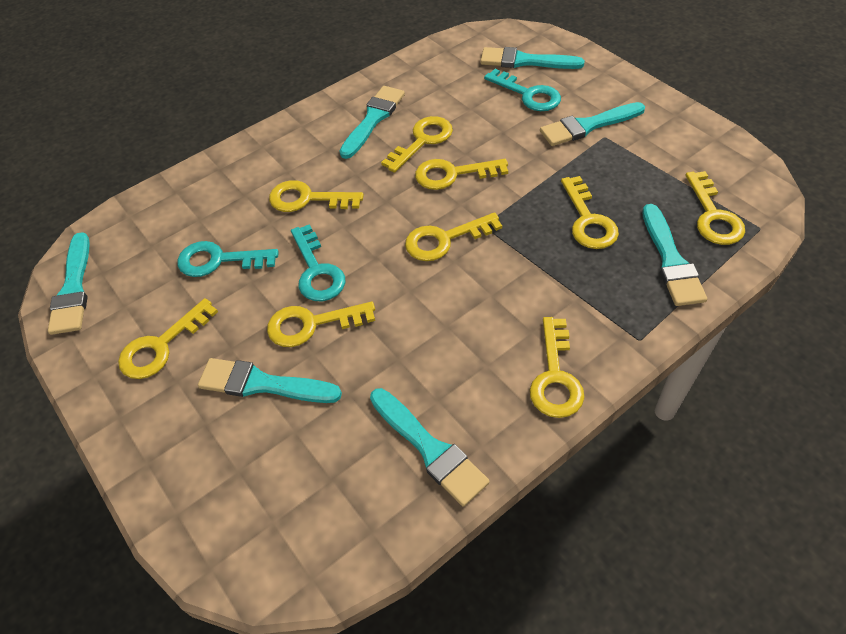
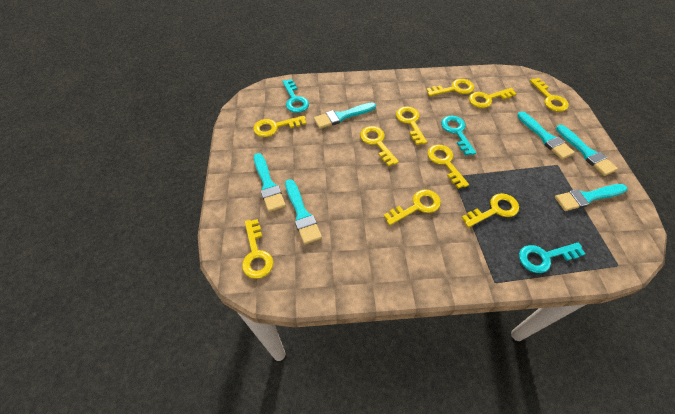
turquoise brush: 7 -> 6
yellow key: 9 -> 10

